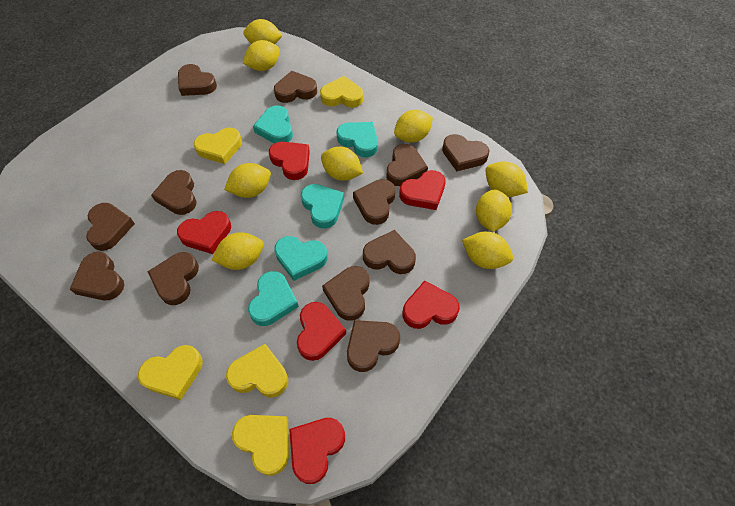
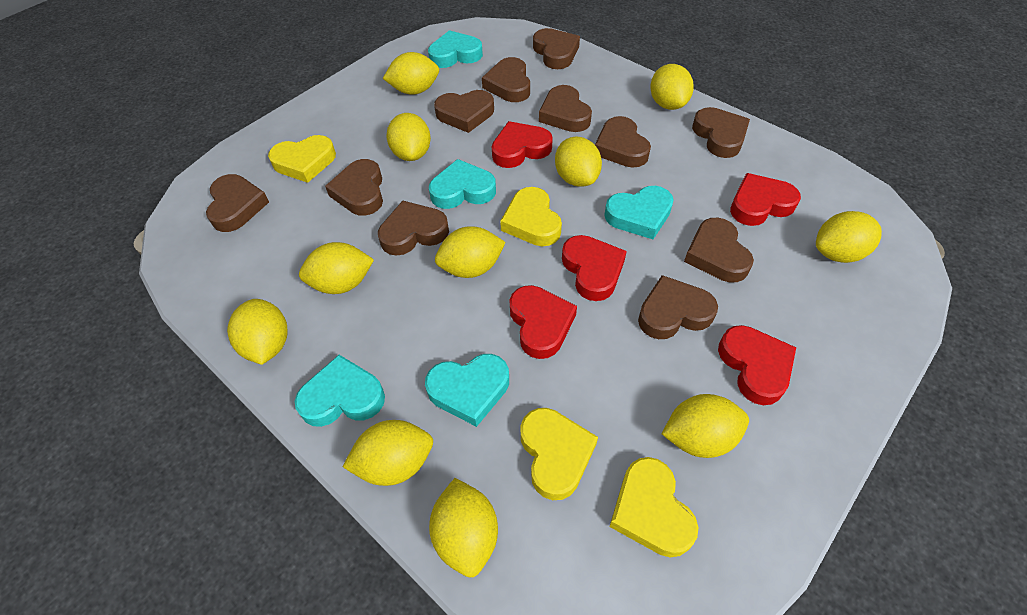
brown heart: 12 -> 11
red heart: 6 -> 5
yellow heart: 5 -> 4
yellow lemon: 9 -> 11

